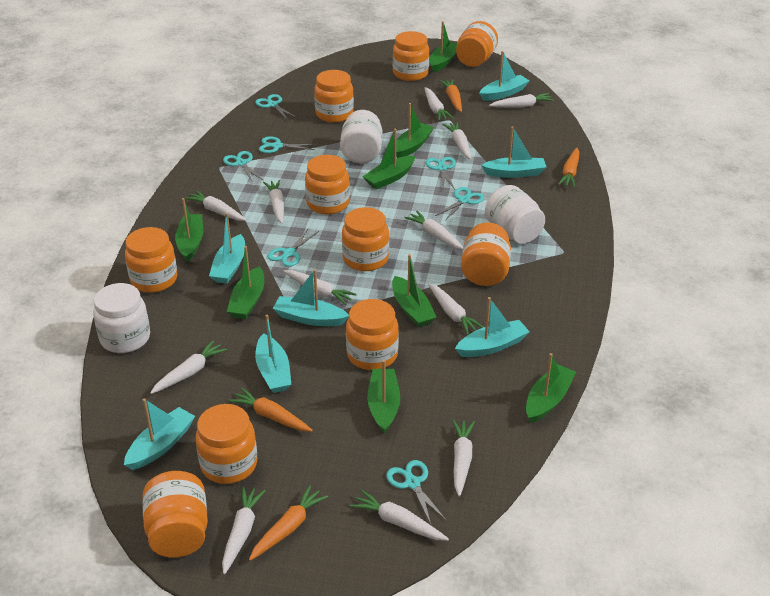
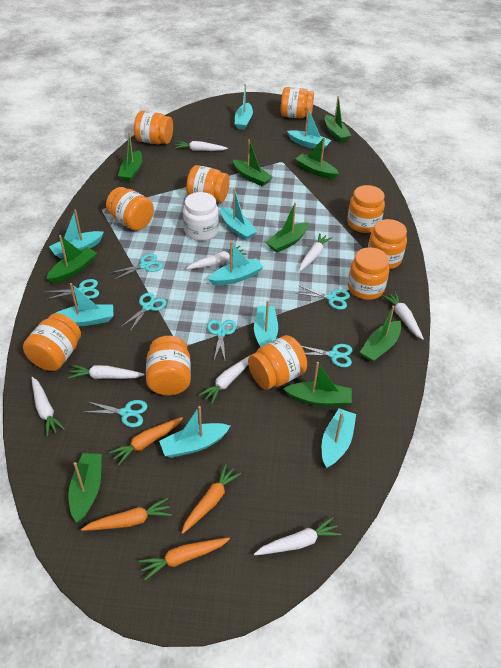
green boat: 8 -> 9
turquoise boat: 7 -> 9
white carrot: 12 -> 8
white jar: 3 -> 1

